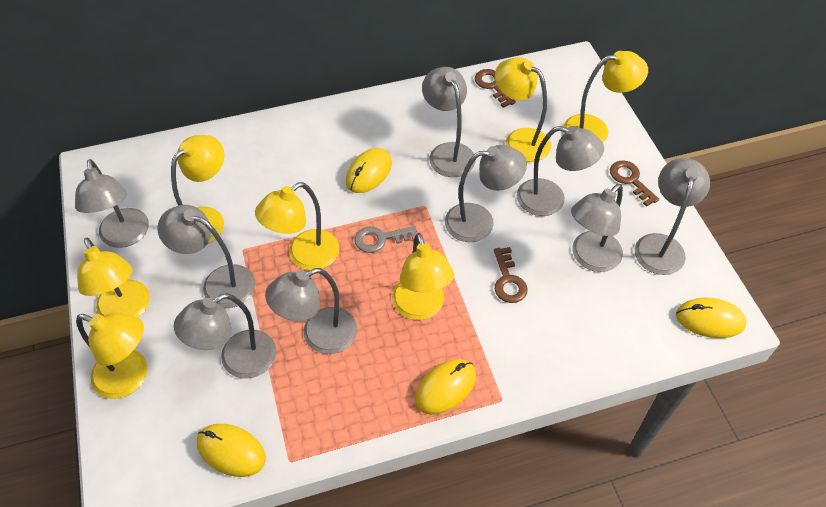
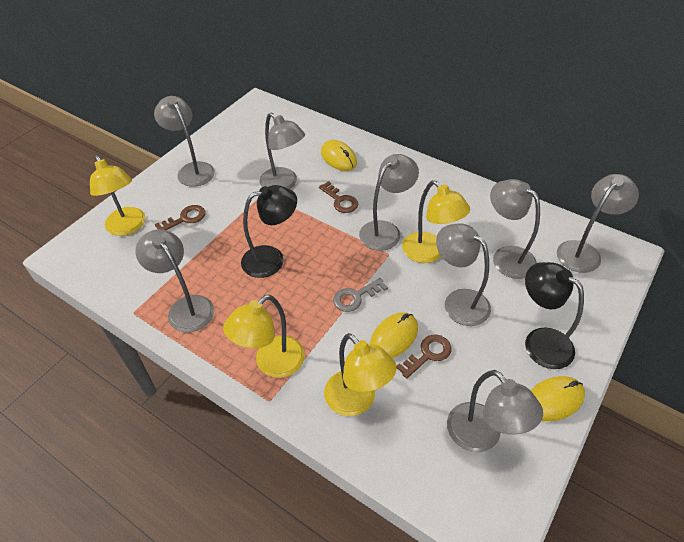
black lamp: 0 -> 2
grey lamp: 9 -> 8
yellow lamp: 7 -> 4
yellow mouse: 4 -> 3

